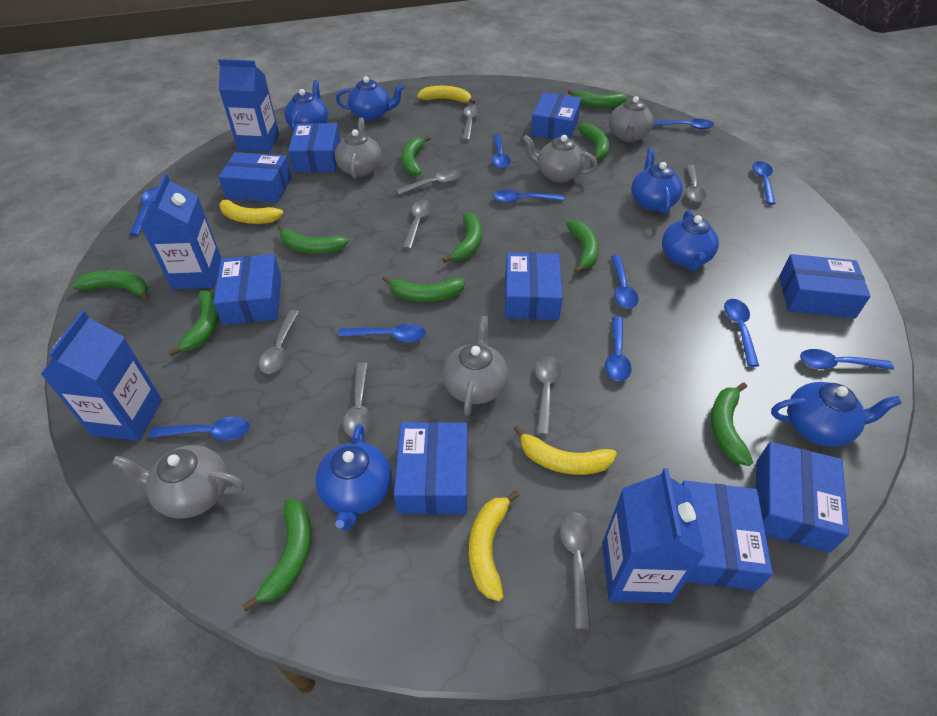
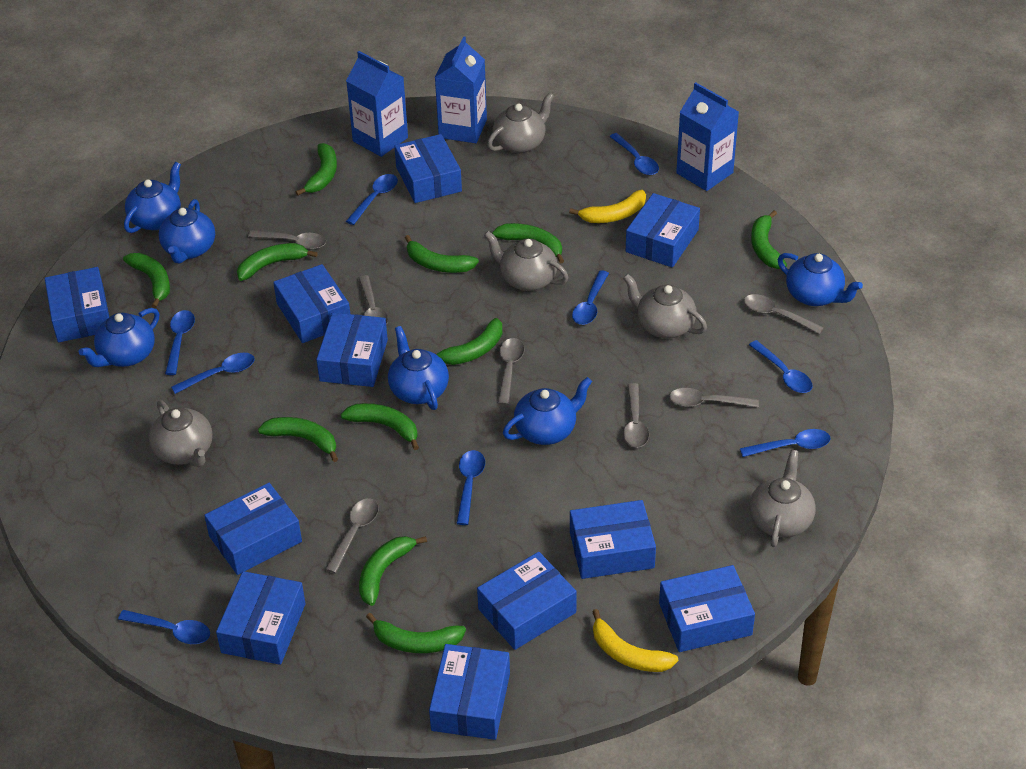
blue box: 9 -> 11
blue carton: 4 -> 3
blue spoon: 11 -> 9
grey spoon: 8 -> 7
yellow banana: 4 -> 2

